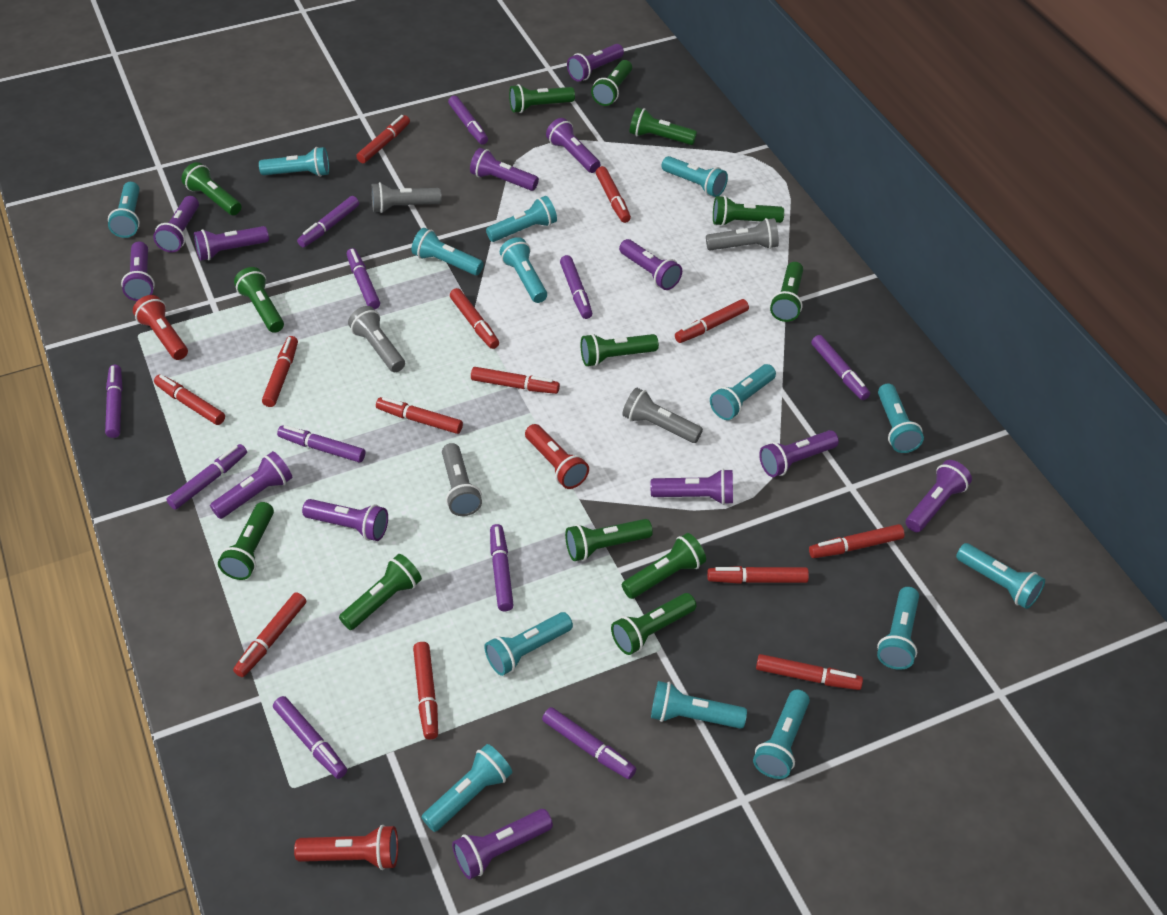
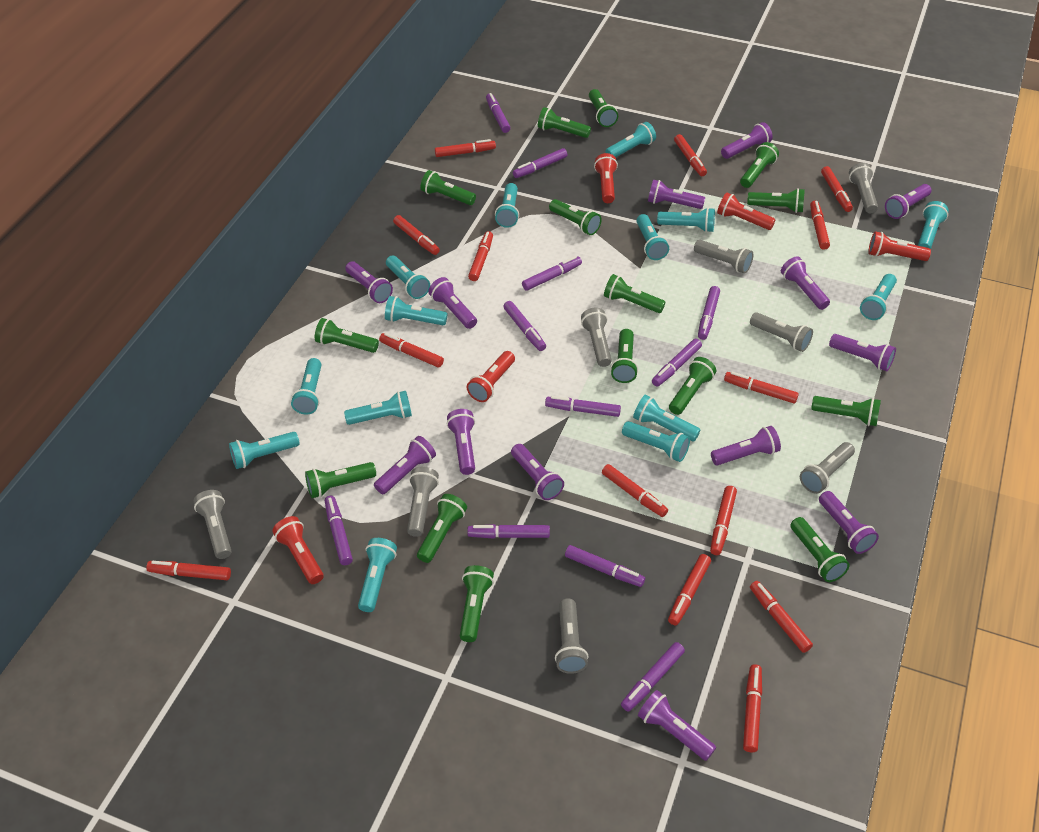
green flashlight: 13 -> 15
grey flashlight: 5 -> 8
red flashlight: 3 -> 5
red marker: 13 -> 14

